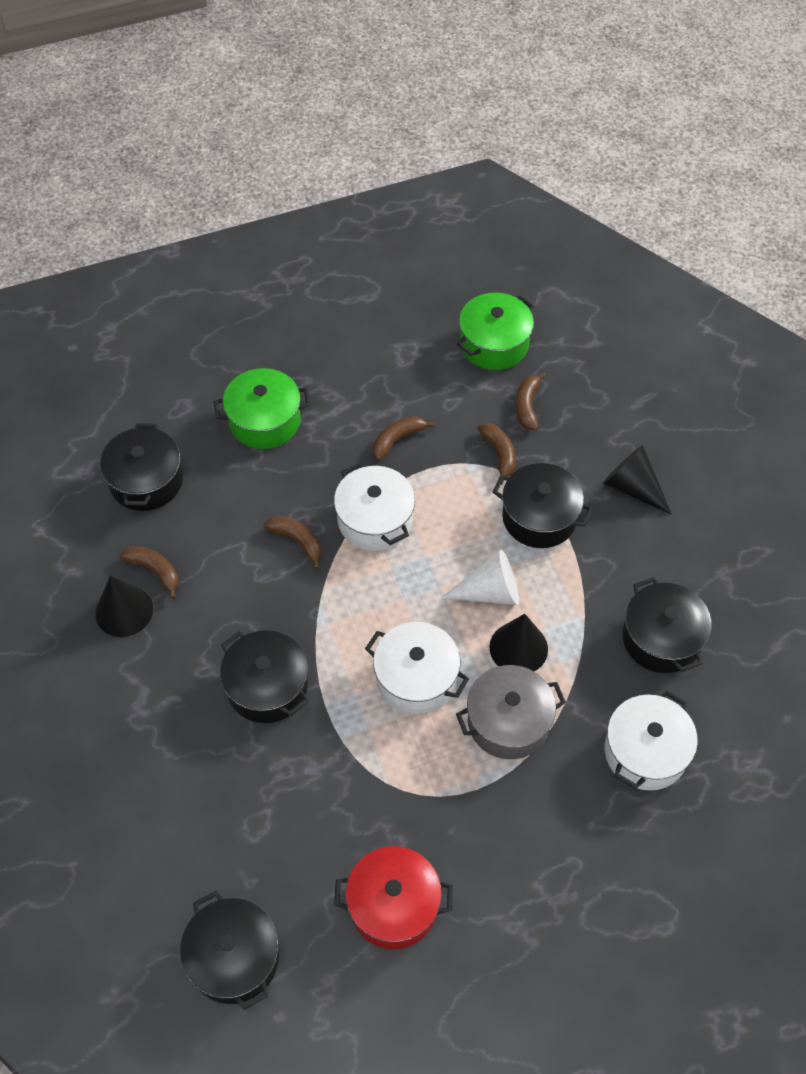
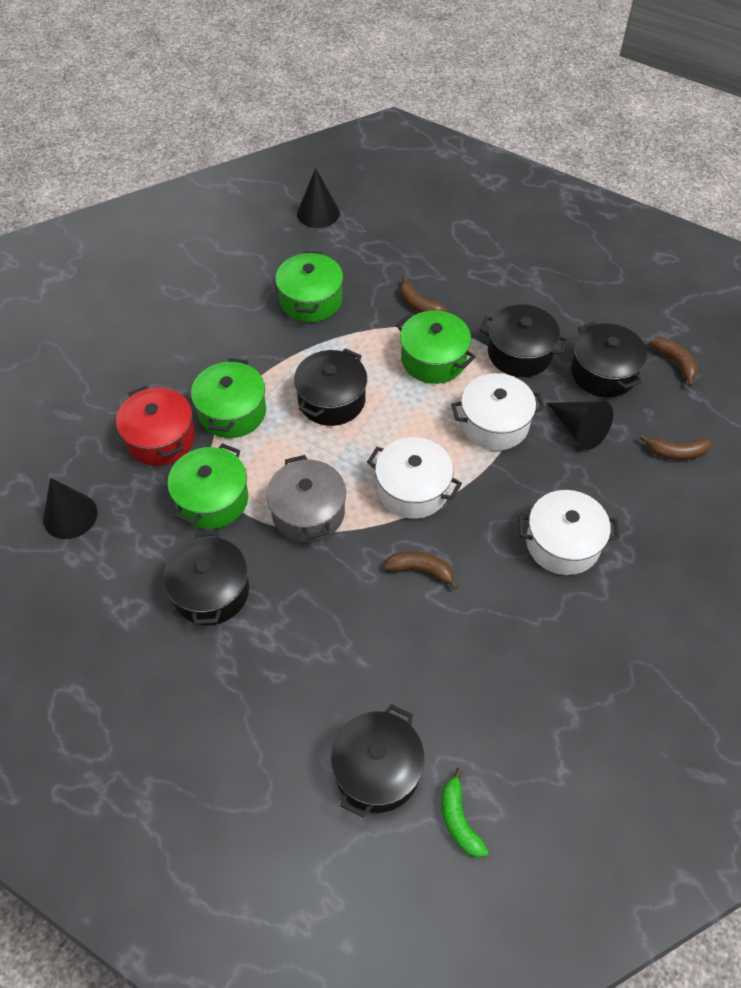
brown banana: 5 -> 4
green banana: 0 -> 1
green pot: 2 -> 4
white cone: 1 -> 0

